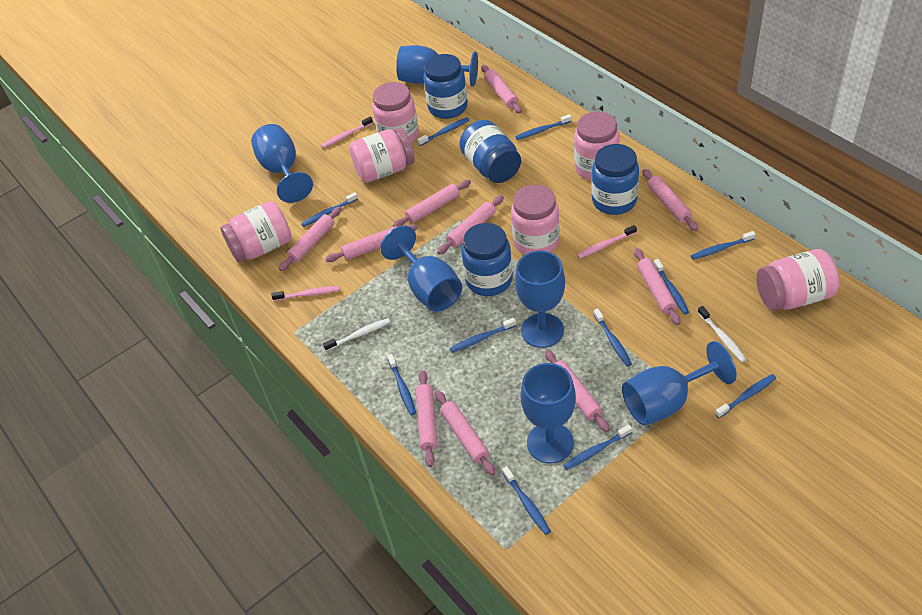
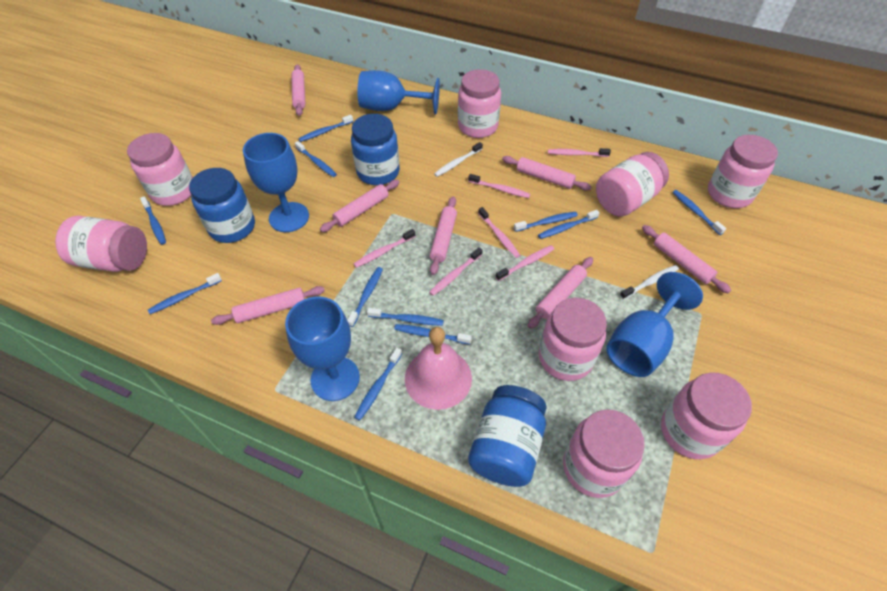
blue goblet: 6 -> 4
blue jar: 4 -> 3
pink bell: 0 -> 1
pink jar: 6 -> 8
pink rolling pin: 10 -> 7
pink toothbrush: 3 -> 6

